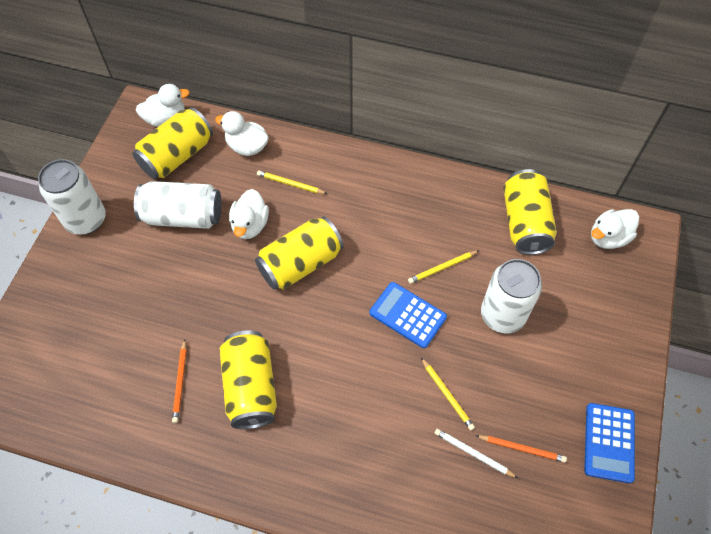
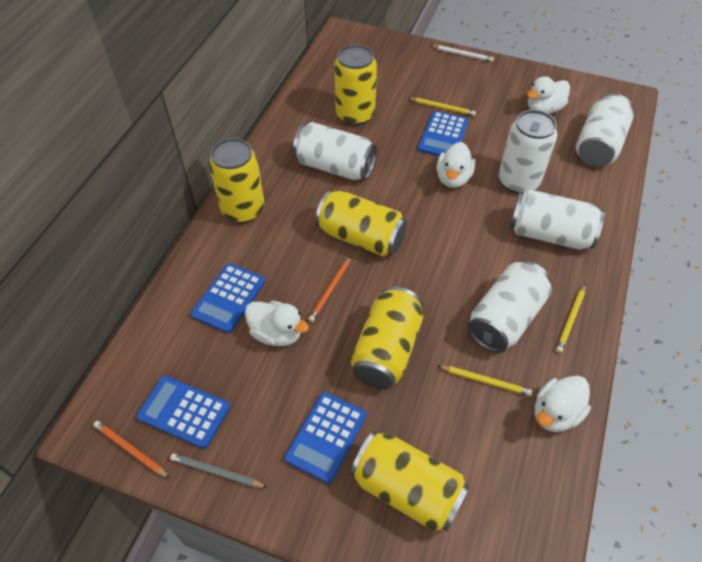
blue calculator: 2 -> 4
grey pencil: 0 -> 1
white can: 3 -> 5
yellow can: 4 -> 5

